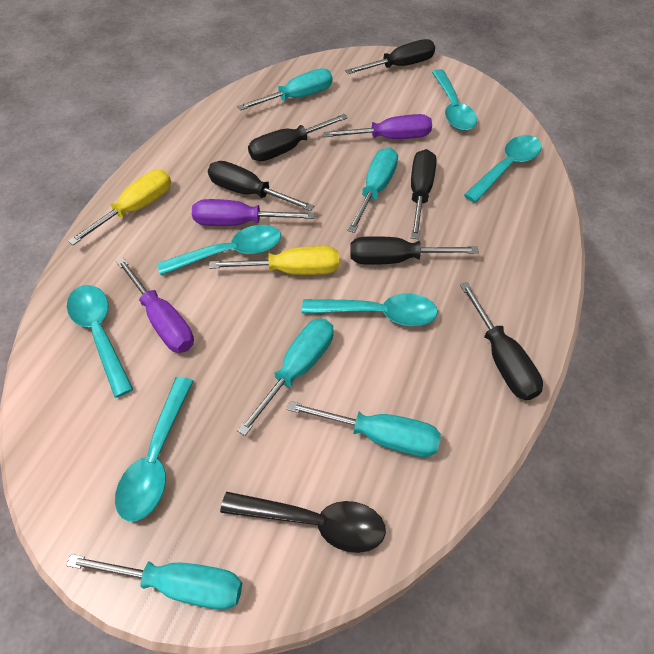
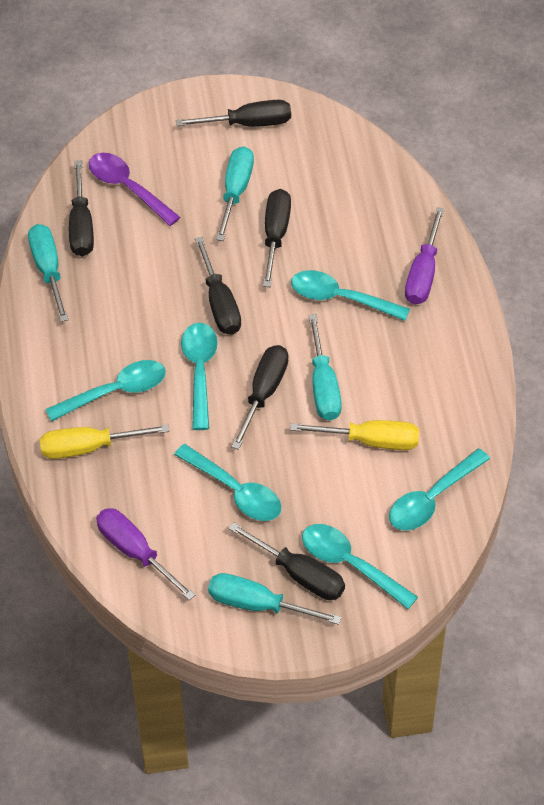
black spoon: 1 -> 0
purple screwdriver: 3 -> 2
purple spoon: 0 -> 1
turquoise screwdriver: 5 -> 4

